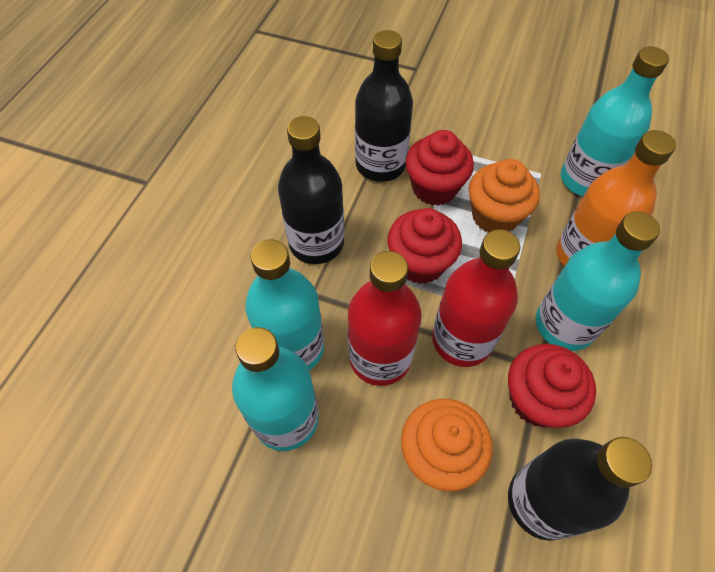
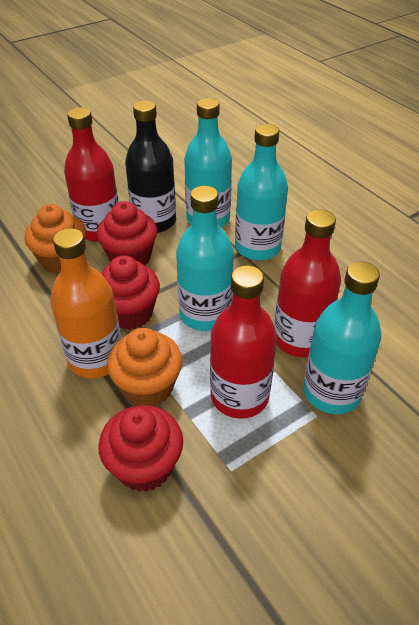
black bottle: 3 -> 1
red bottle: 2 -> 3

